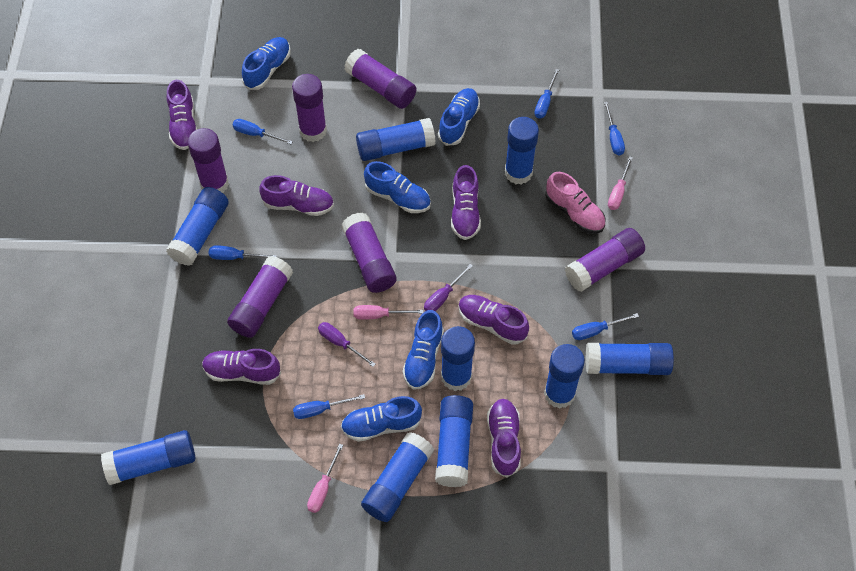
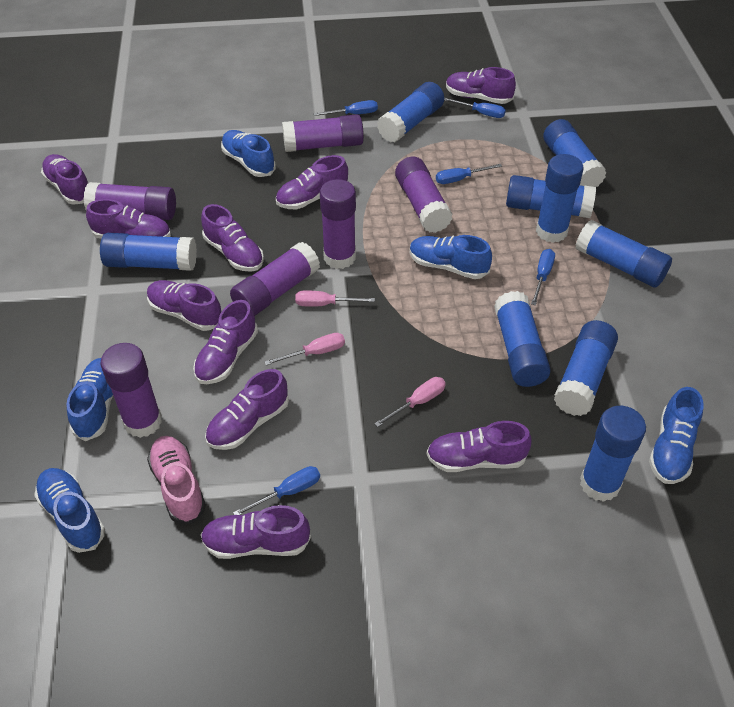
blue screwdriver: 6 -> 5
purple screwdriver: 2 -> 0
purple shoe: 6 -> 10

